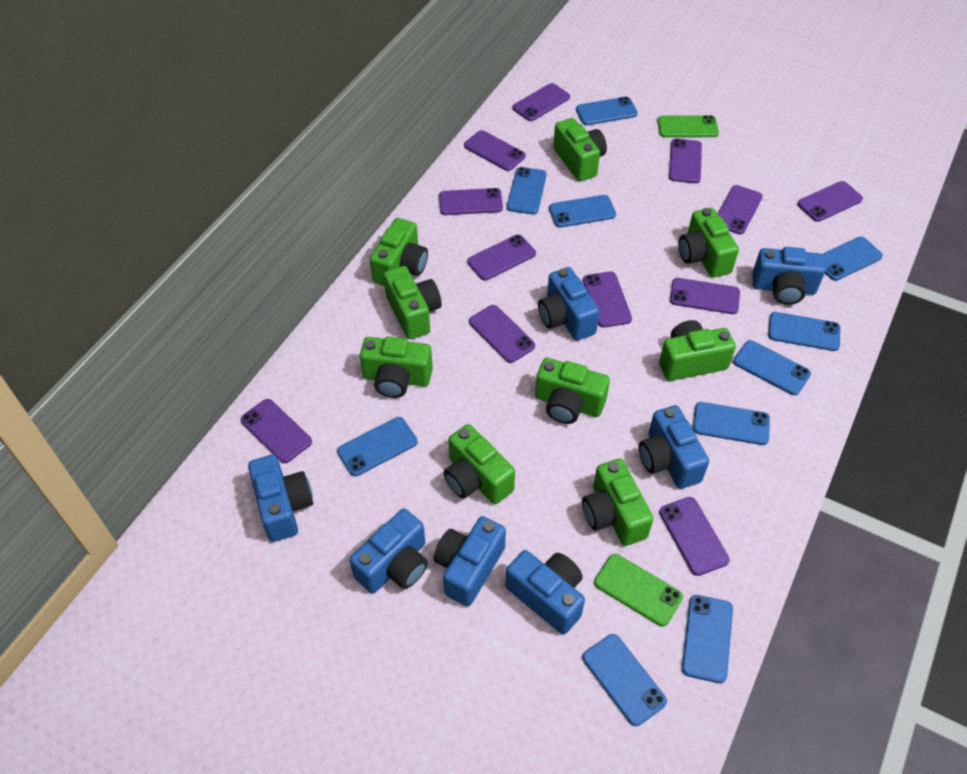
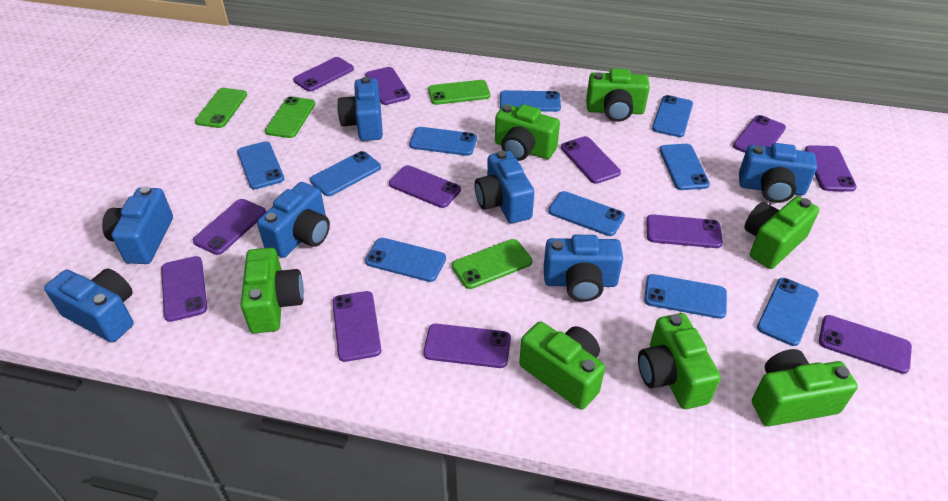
green camera: 9 -> 7
green phone: 2 -> 4

